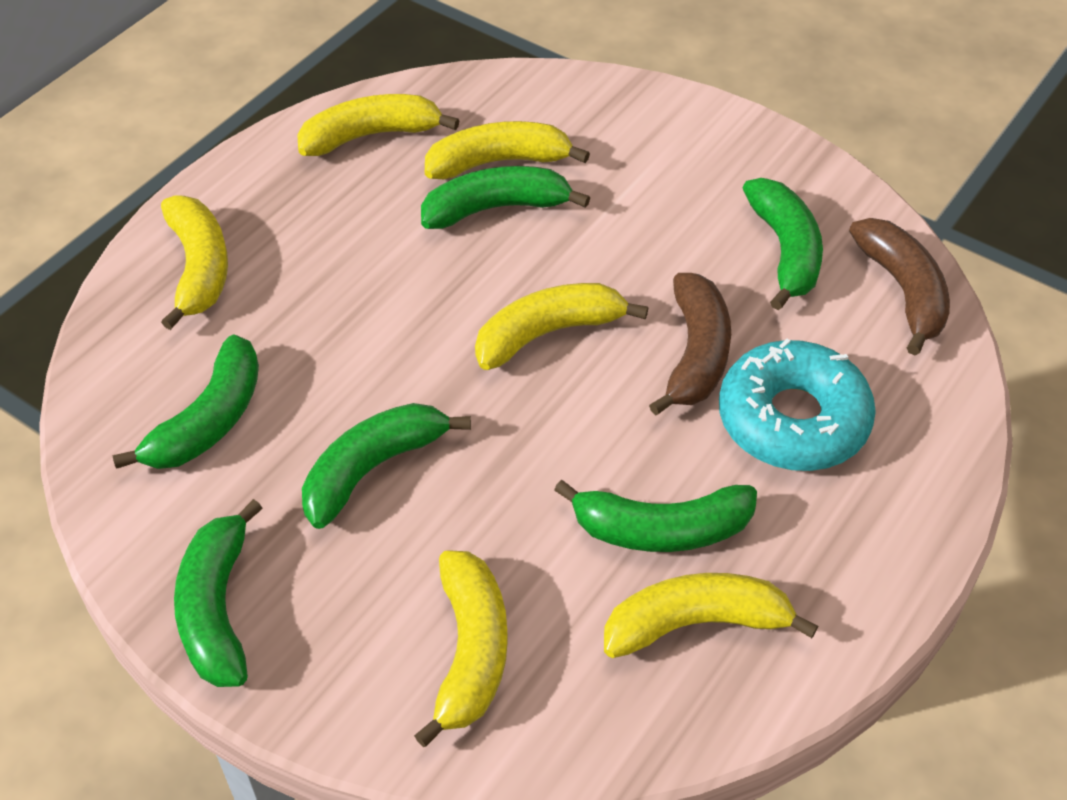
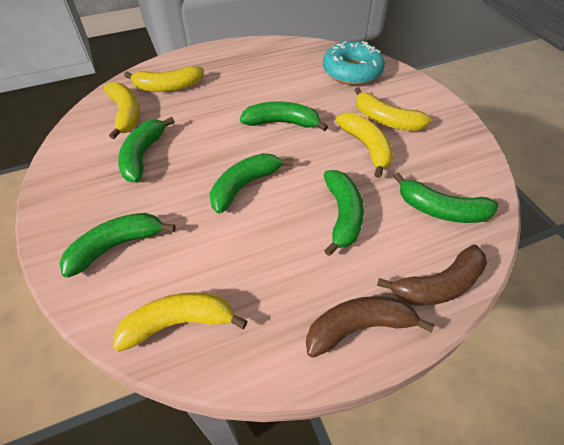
yellow banana: 6 -> 5

